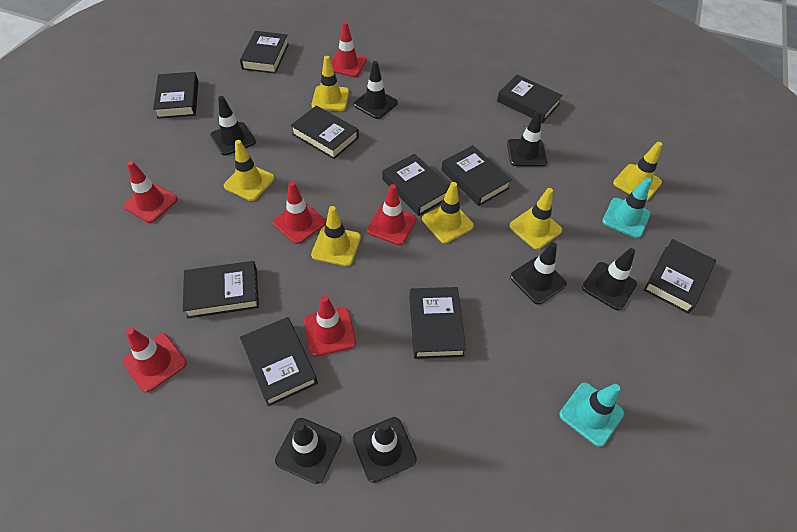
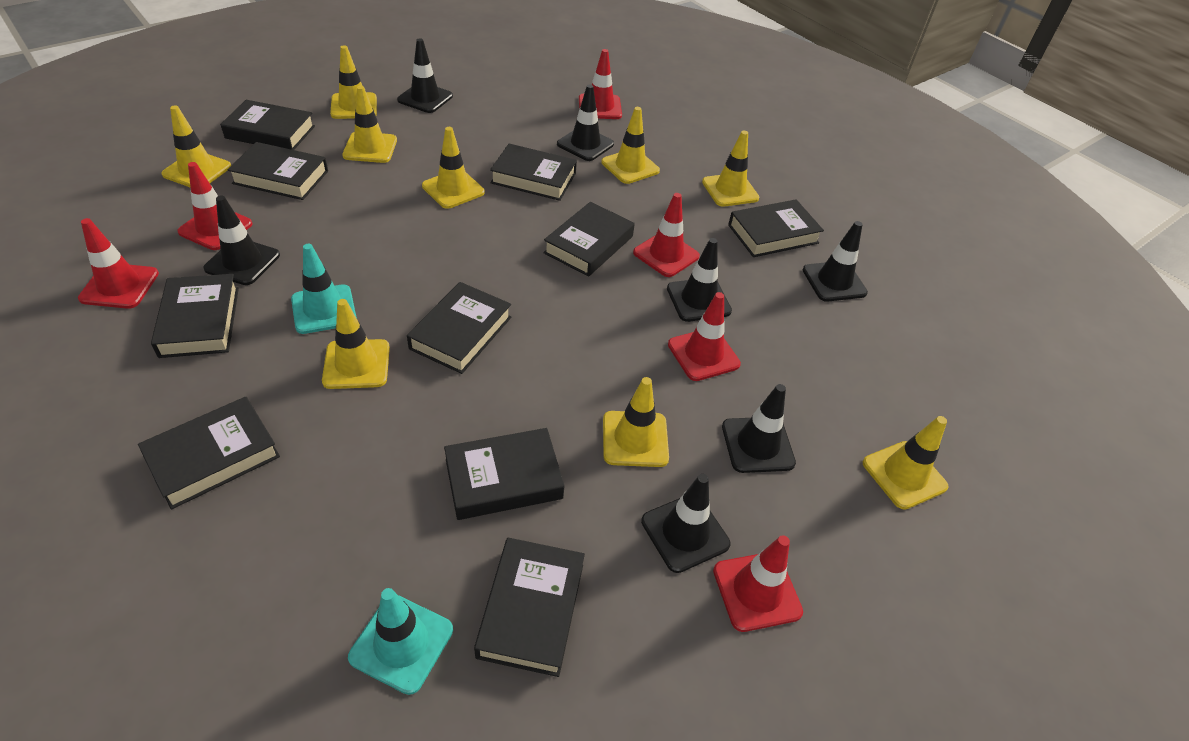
yellow traffic cone: 6 -> 9

